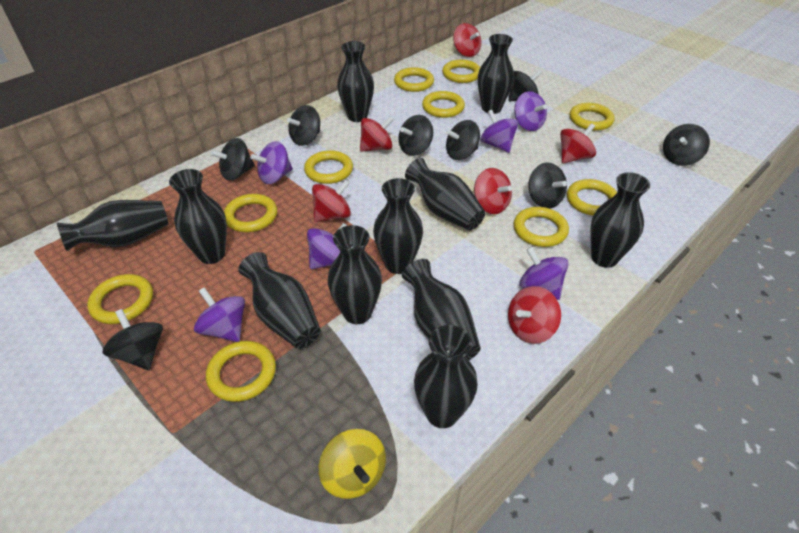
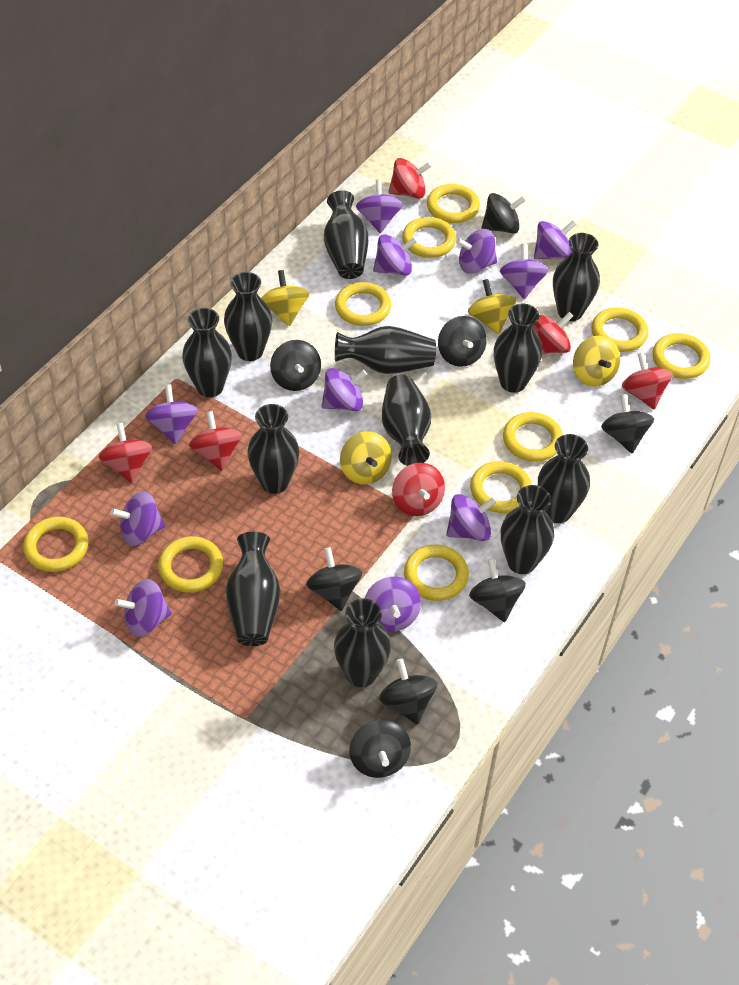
black vase: 11 -> 12
purple spinning top: 6 -> 11
yellow spinning top: 1 -> 4

